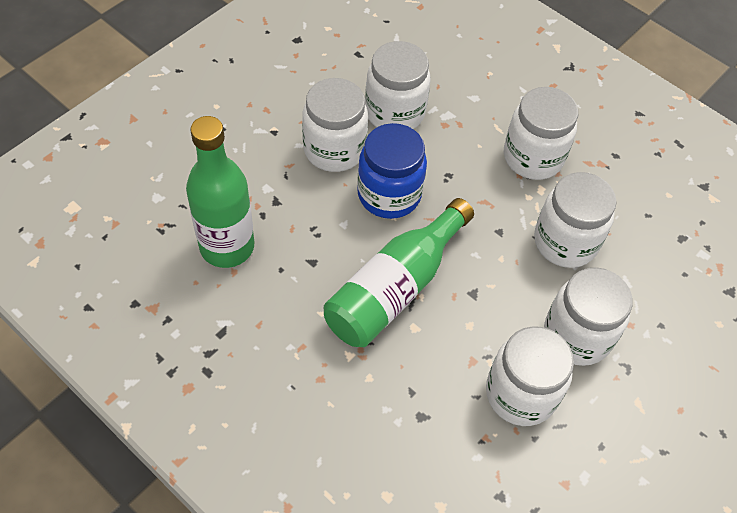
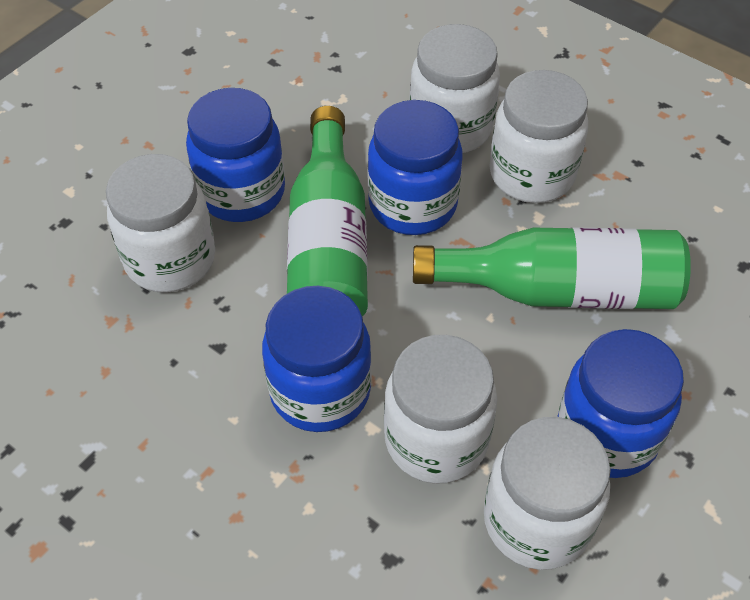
blue jar: 1 -> 4
white jar: 6 -> 5

